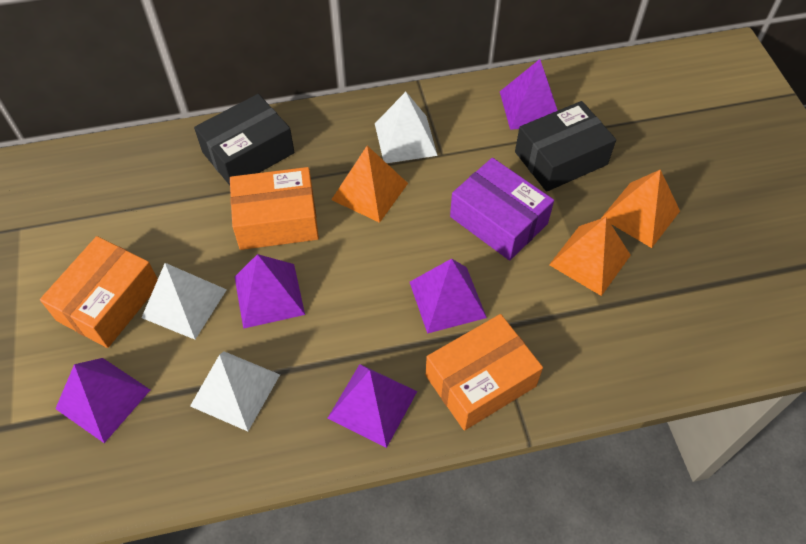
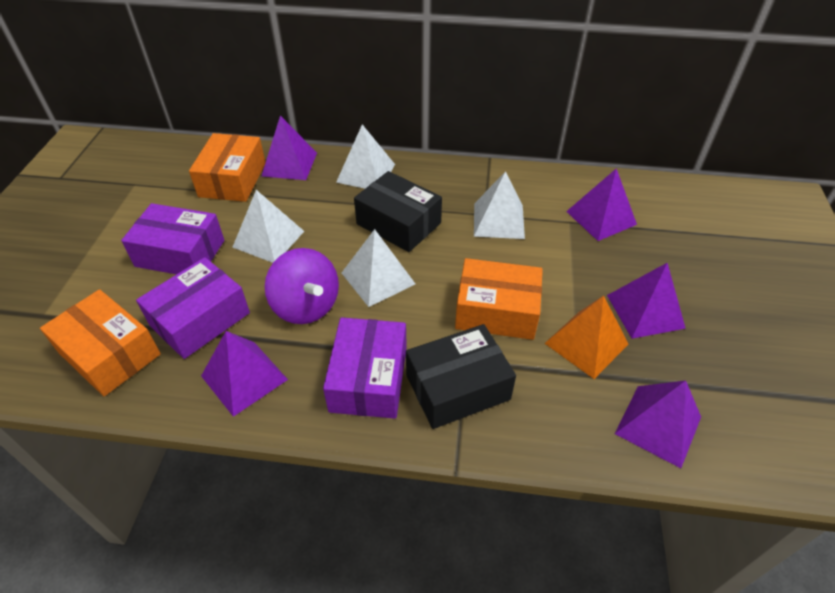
orange pyramid: 3 -> 1
purple box: 1 -> 3
purple spinning top: 0 -> 1
white pyramid: 3 -> 4

